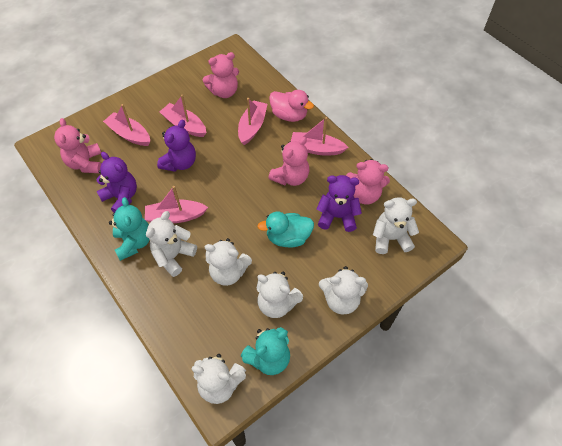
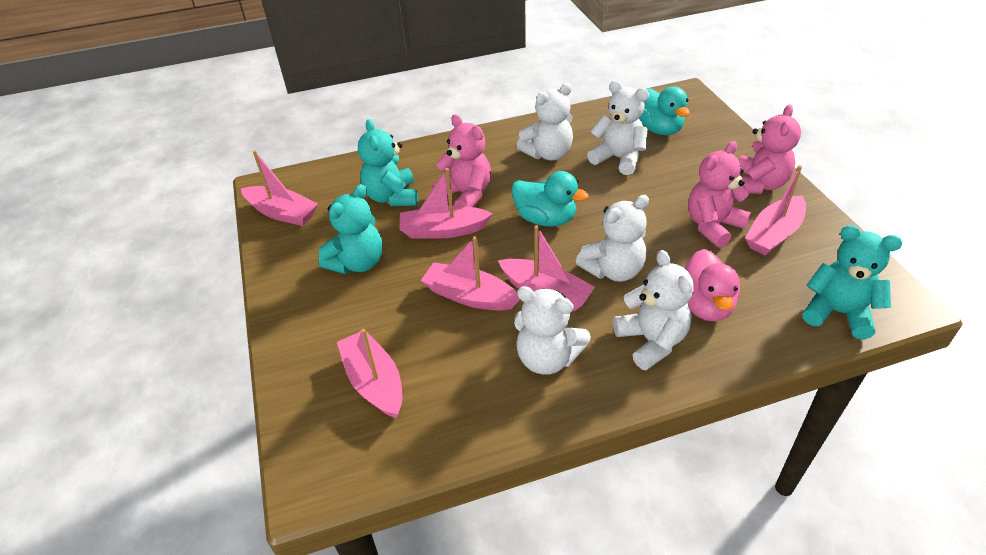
pink boat: 5 -> 6
pink teddy bear: 4 -> 3
purple teddy bear: 3 -> 0
turquoise duck: 1 -> 2
turquoise teddy bear: 2 -> 3
white teddy bear: 6 -> 5

